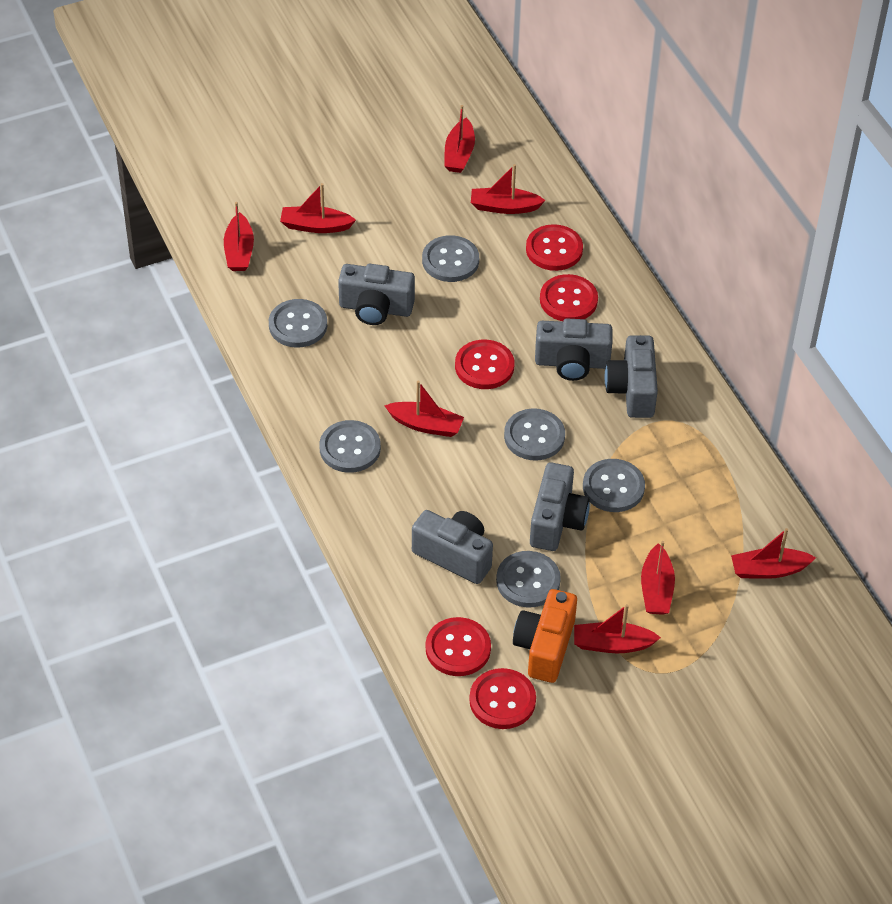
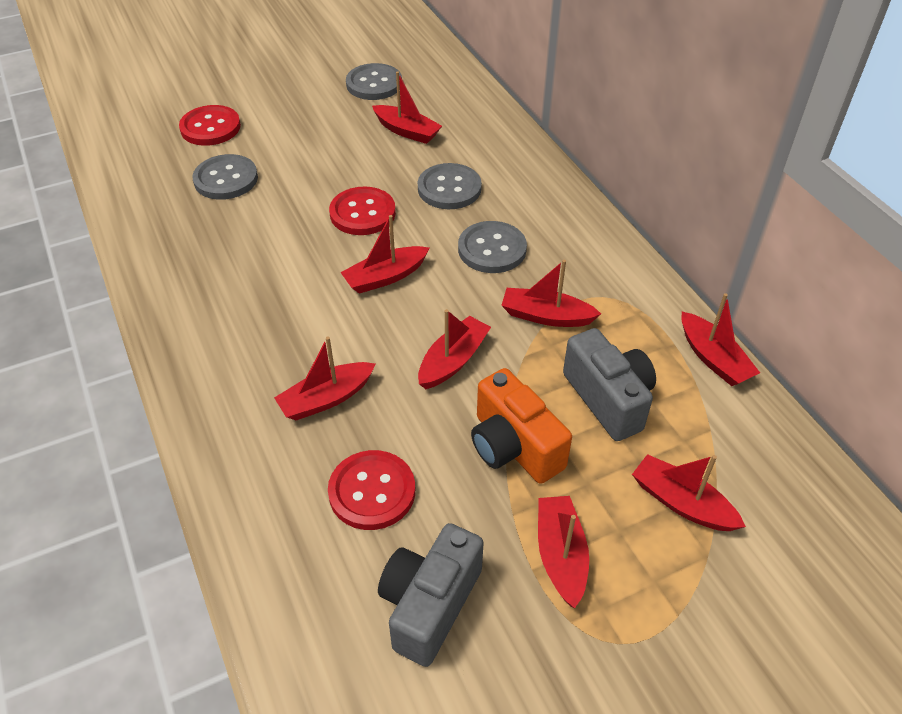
grey button: 6 -> 4
grey camera: 5 -> 2
red button: 5 -> 3

